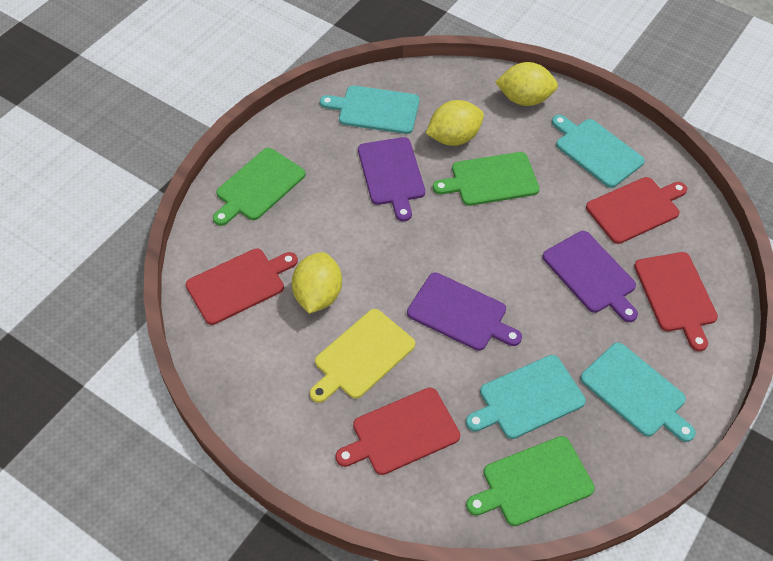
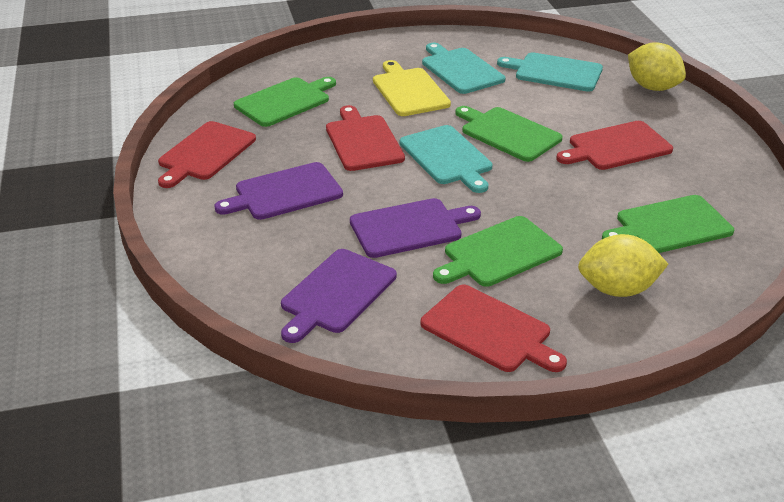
green cutting board: 3 -> 4
turquoise cutting board: 4 -> 3
yellow lemon: 3 -> 2

